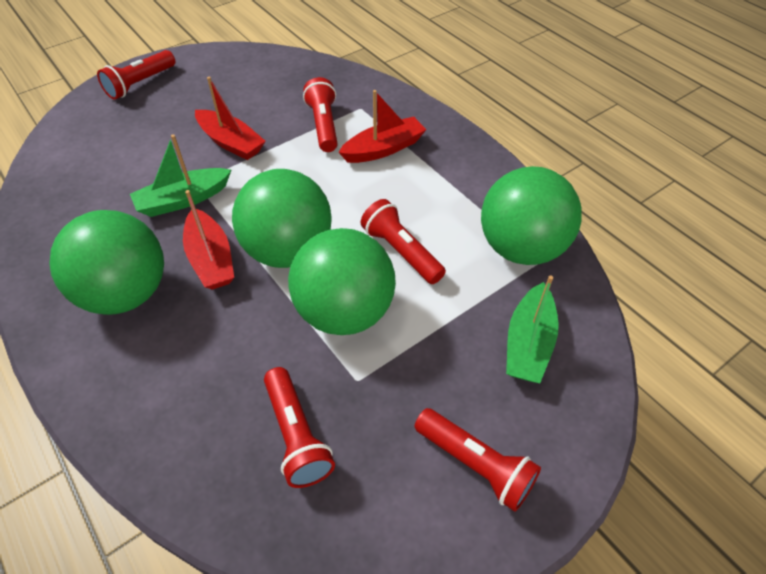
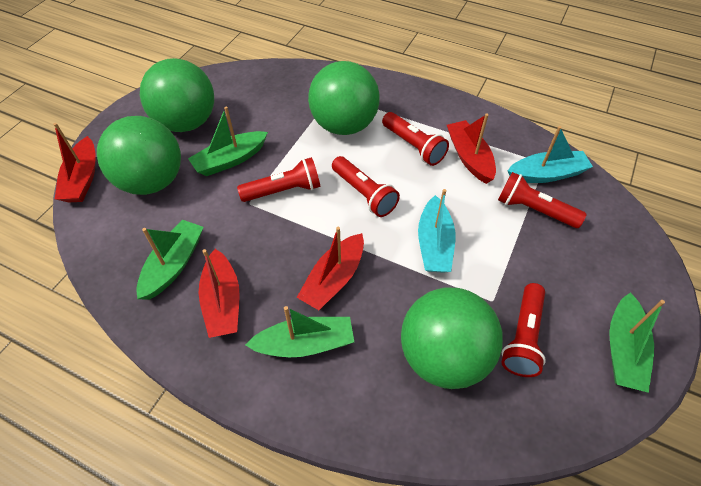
green boat: 2 -> 4
red boat: 3 -> 4
turquoise boat: 0 -> 2

